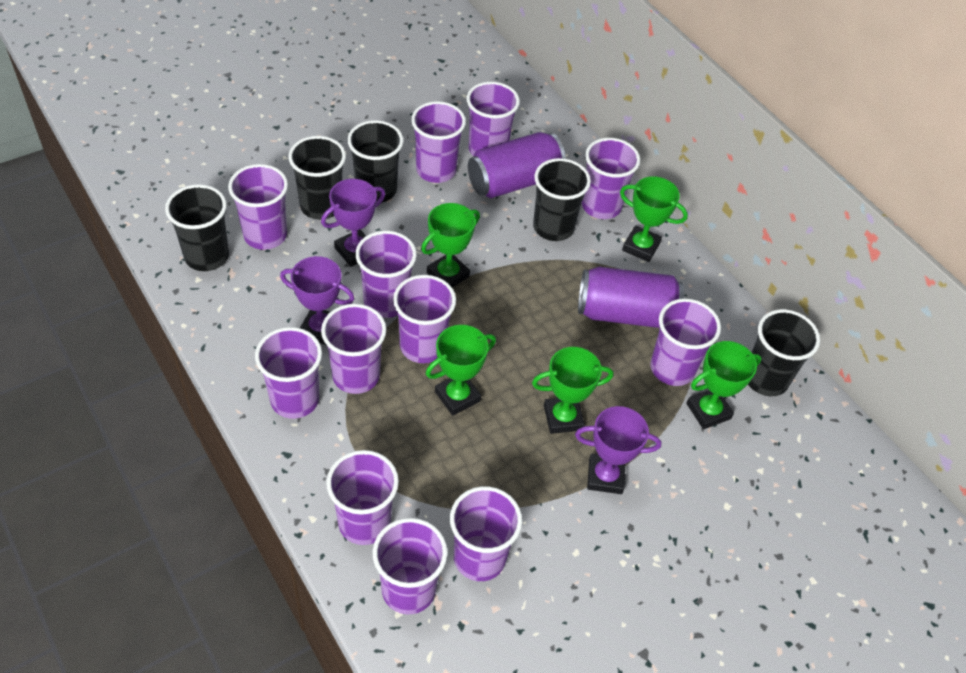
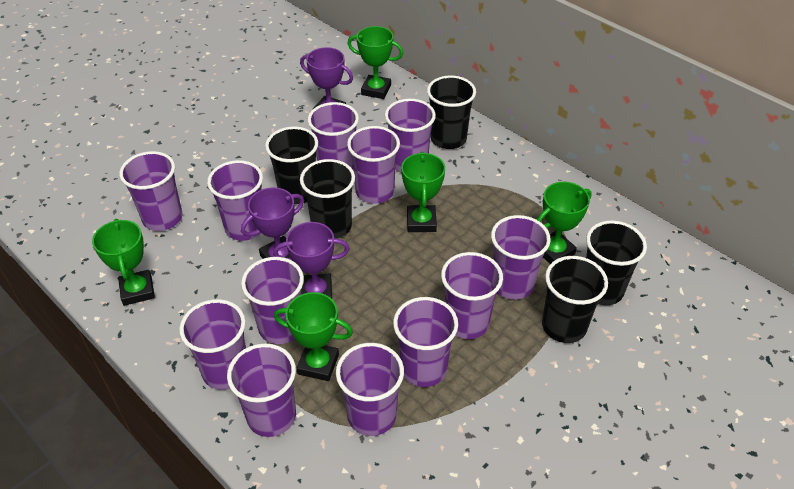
purple can: 2 -> 0

